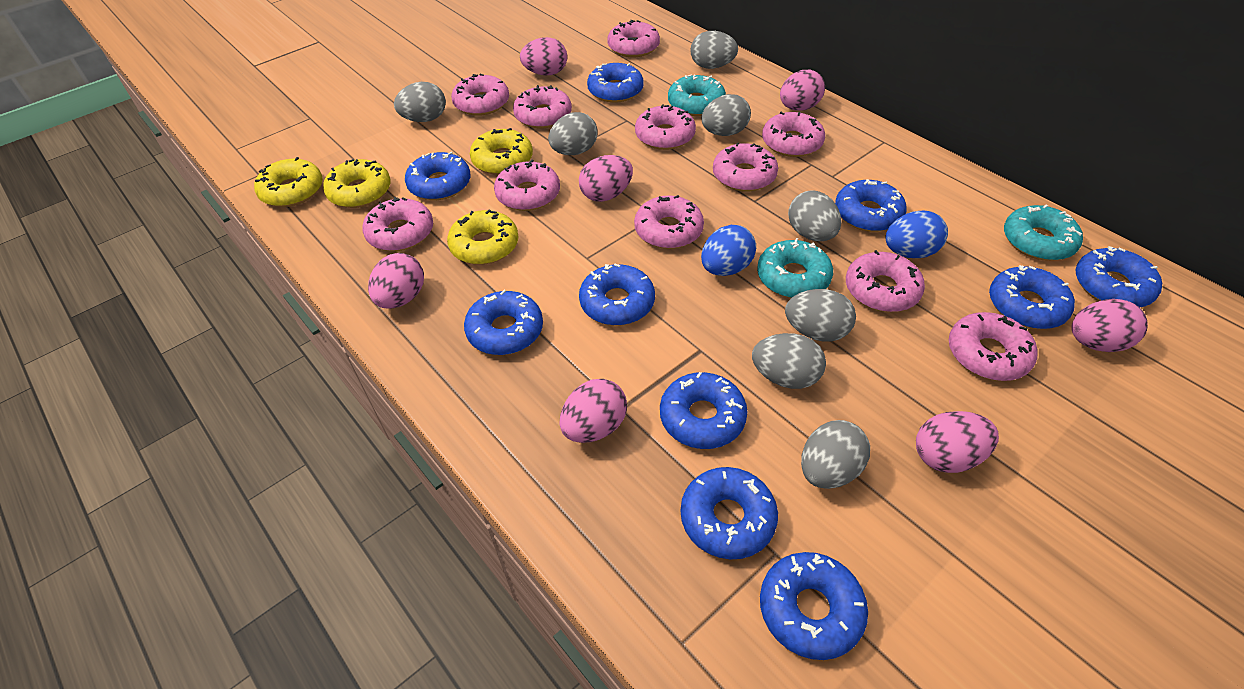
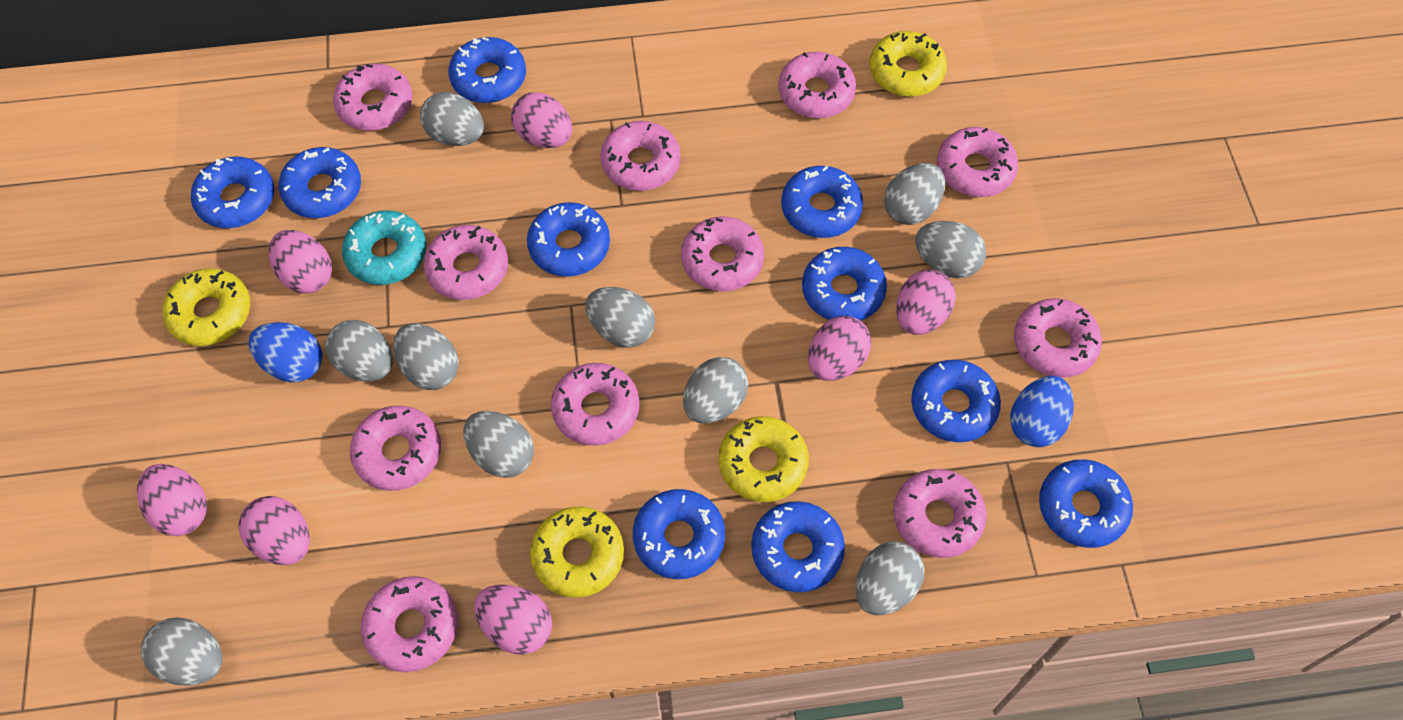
grey egg: 8 -> 10
turquoise donut: 3 -> 1

